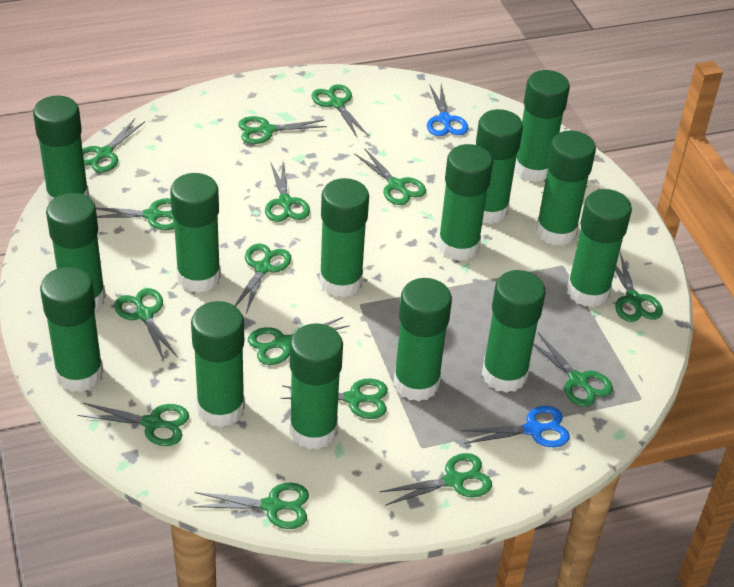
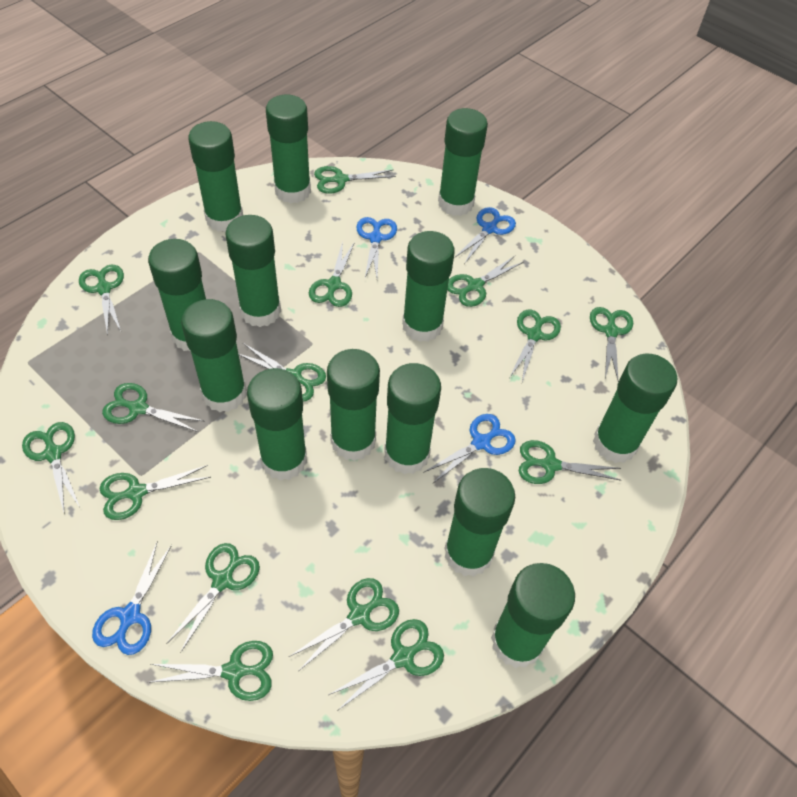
blue scissors: 2 -> 4
green glue stick: 14 -> 13

